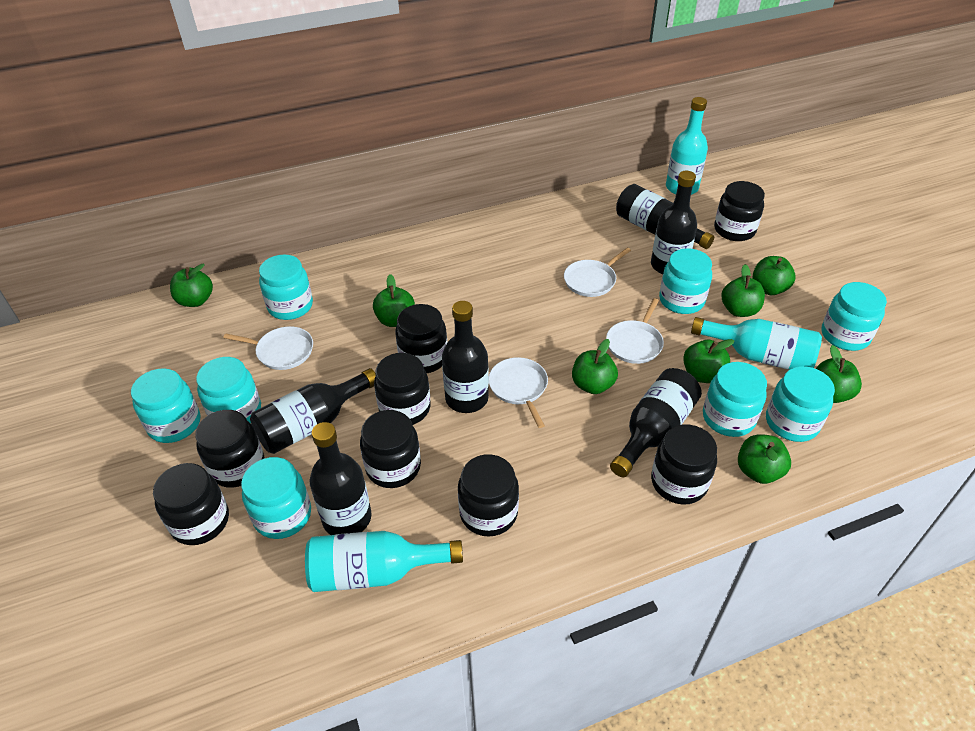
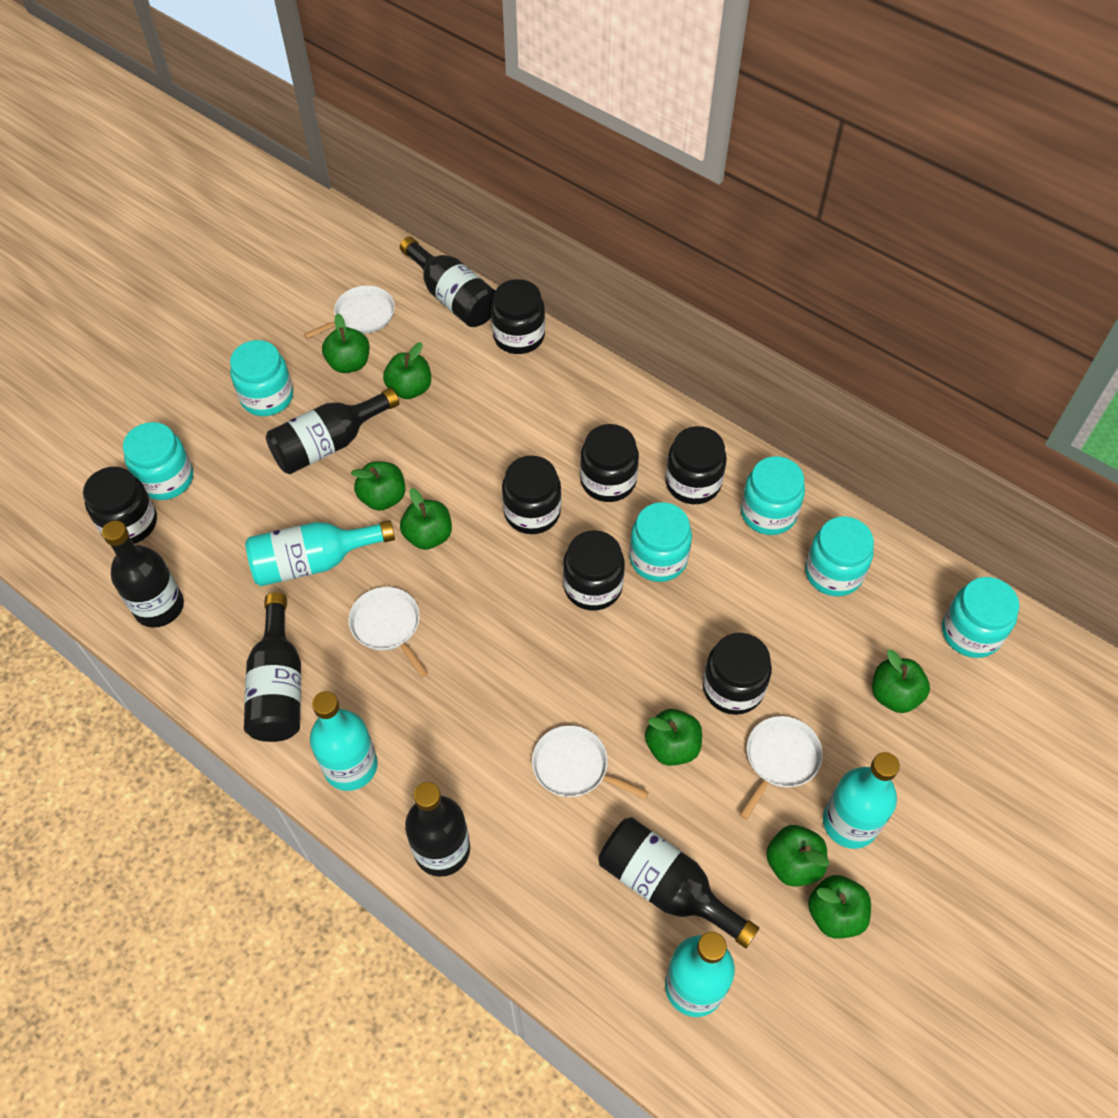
black jar: 8 -> 7
turquoise bottle: 3 -> 4
turquoise jar: 8 -> 6

